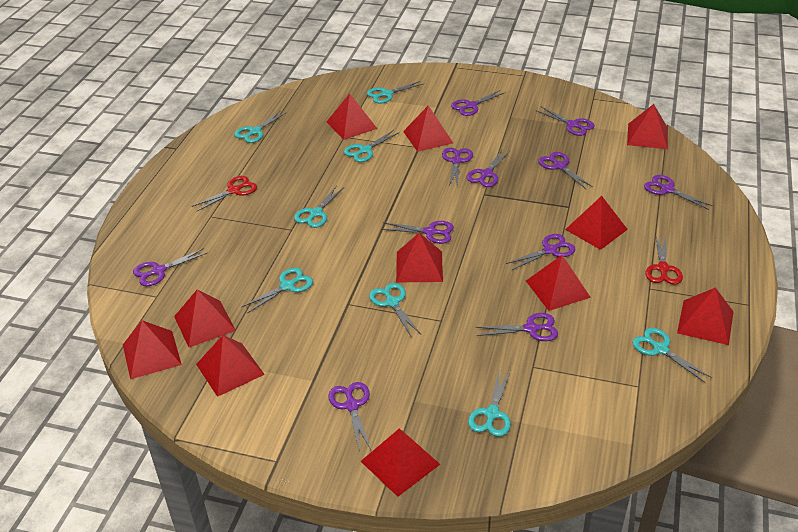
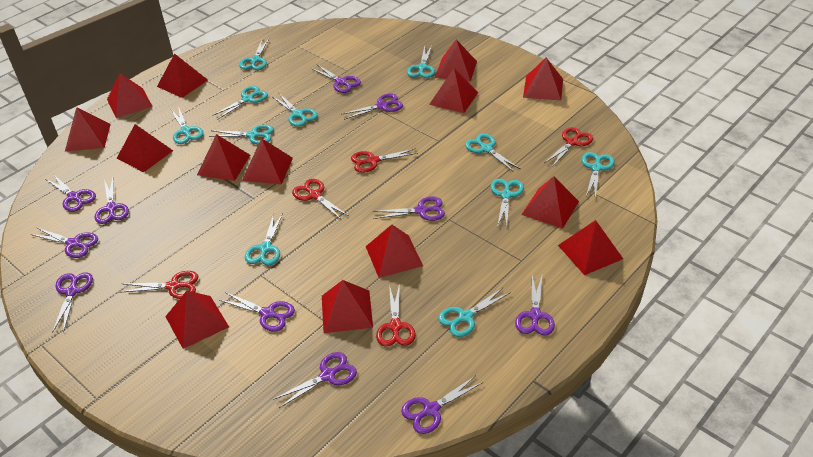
red pyramid: 11 -> 14
red scissors: 2 -> 5
turquoise scissors: 8 -> 11

